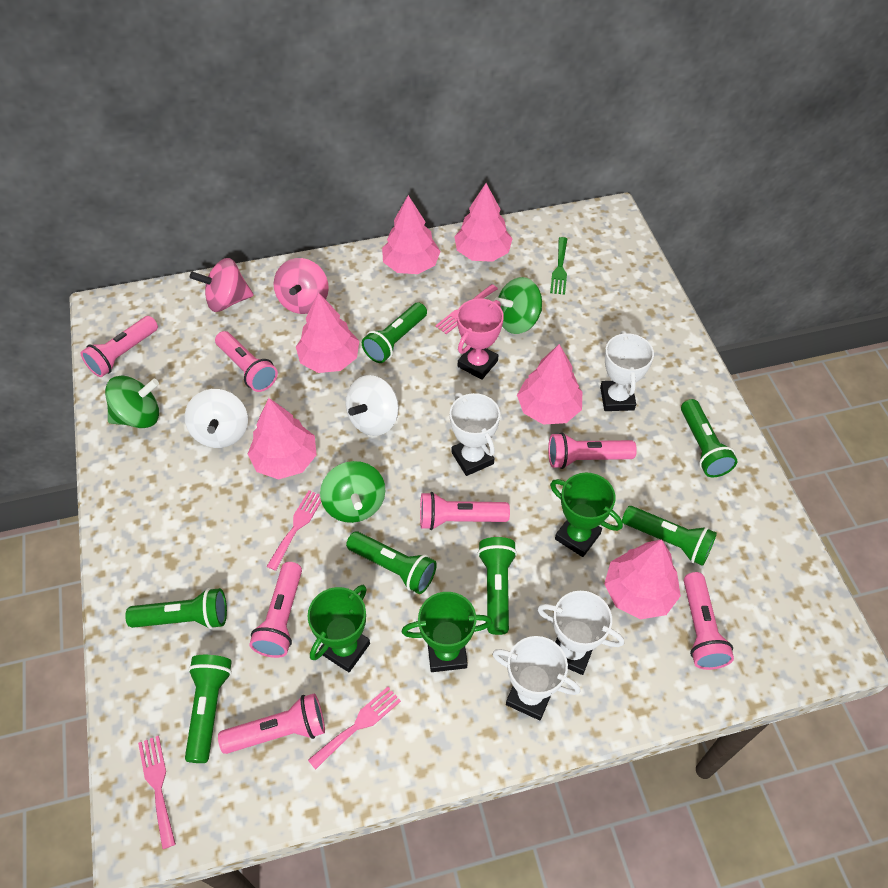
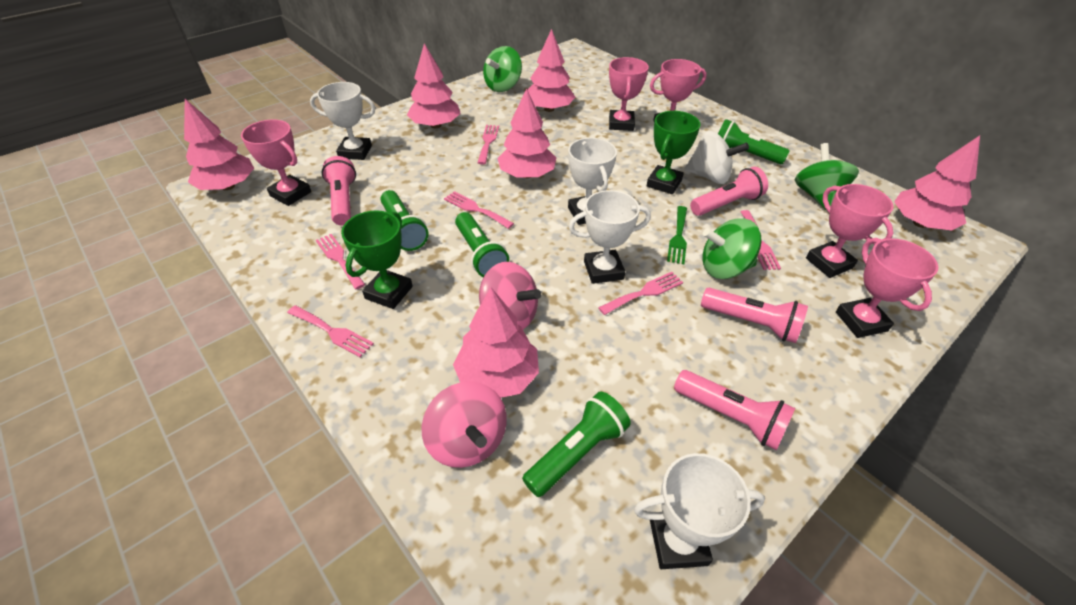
green flashlight: 7 -> 4
green trophy: 3 -> 2
pink flashlight: 7 -> 4
pink fork: 4 -> 6
pink trophy: 1 -> 5
white spinning top: 2 -> 1

